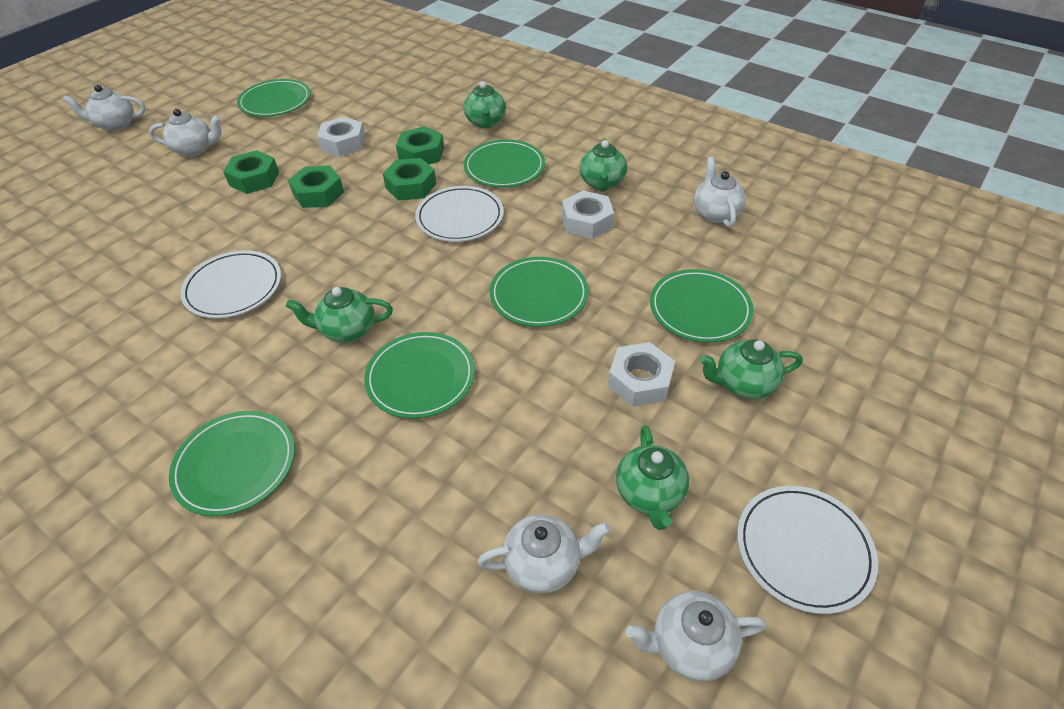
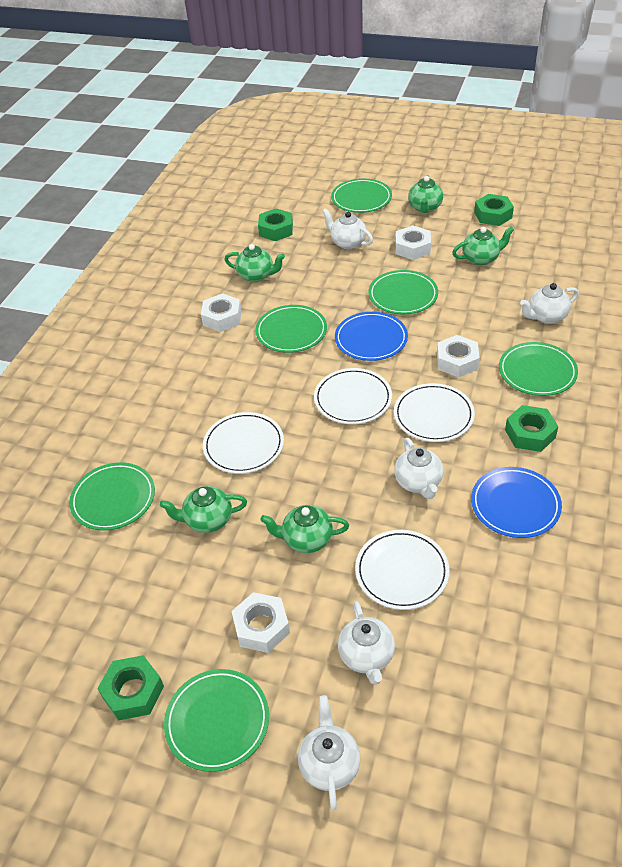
blue plate: 0 -> 2
white nut: 3 -> 4
white plate: 3 -> 4

